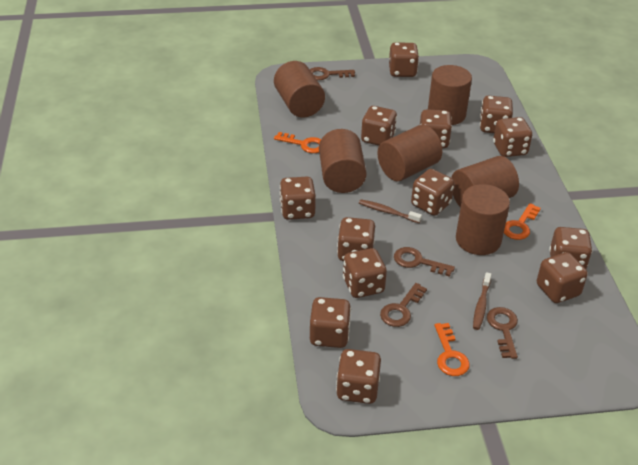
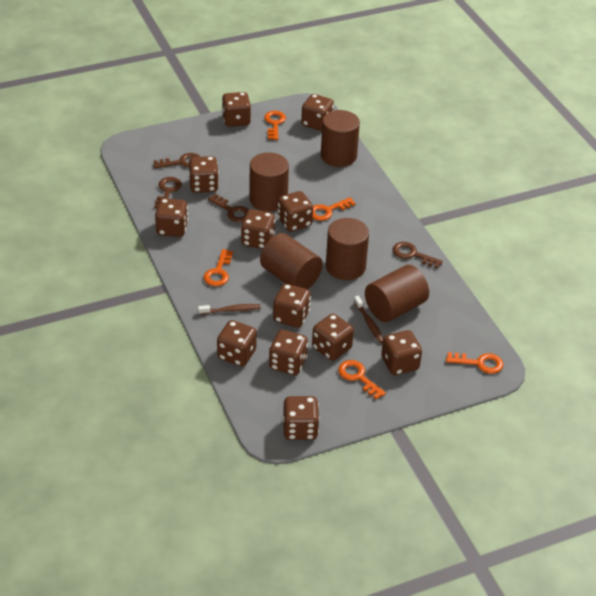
brown cylinder: 6 -> 5
brown dice: 13 -> 12
orange key: 3 -> 5

